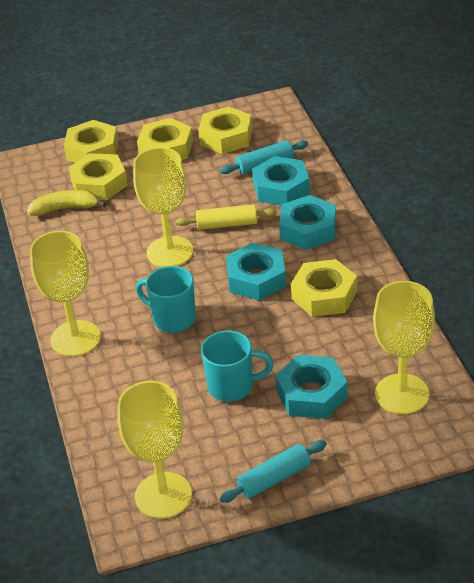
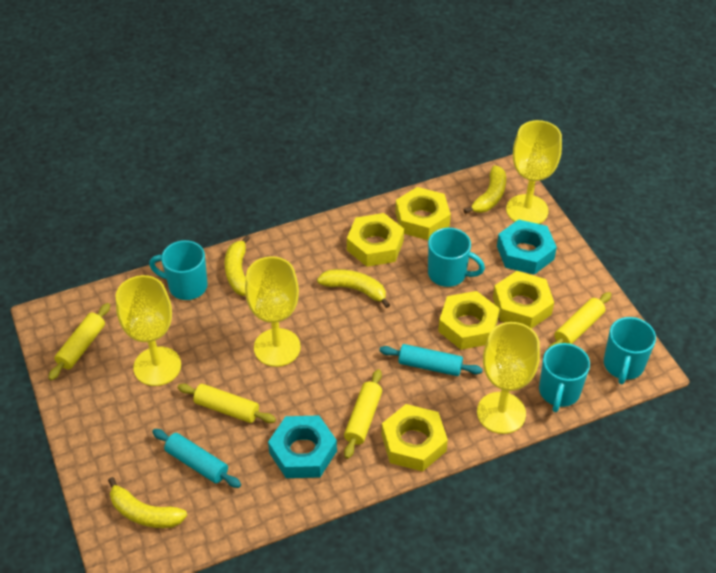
turquoise mug: 2 -> 4
turquoise nut: 4 -> 2
yellow banana: 1 -> 4
yellow rolling pin: 1 -> 4

